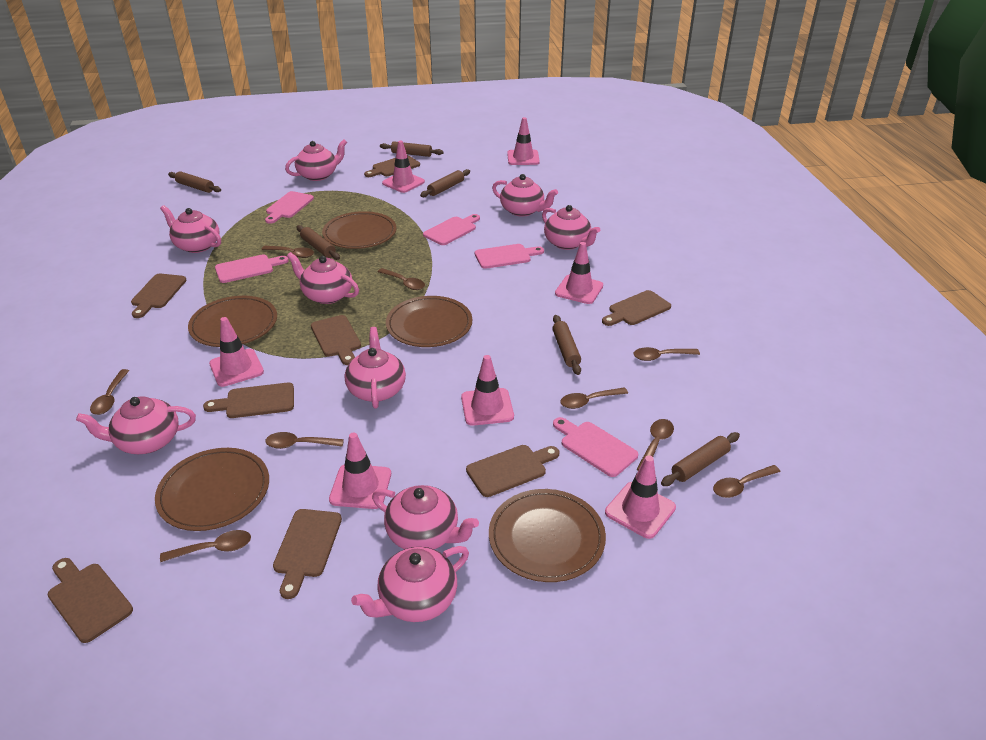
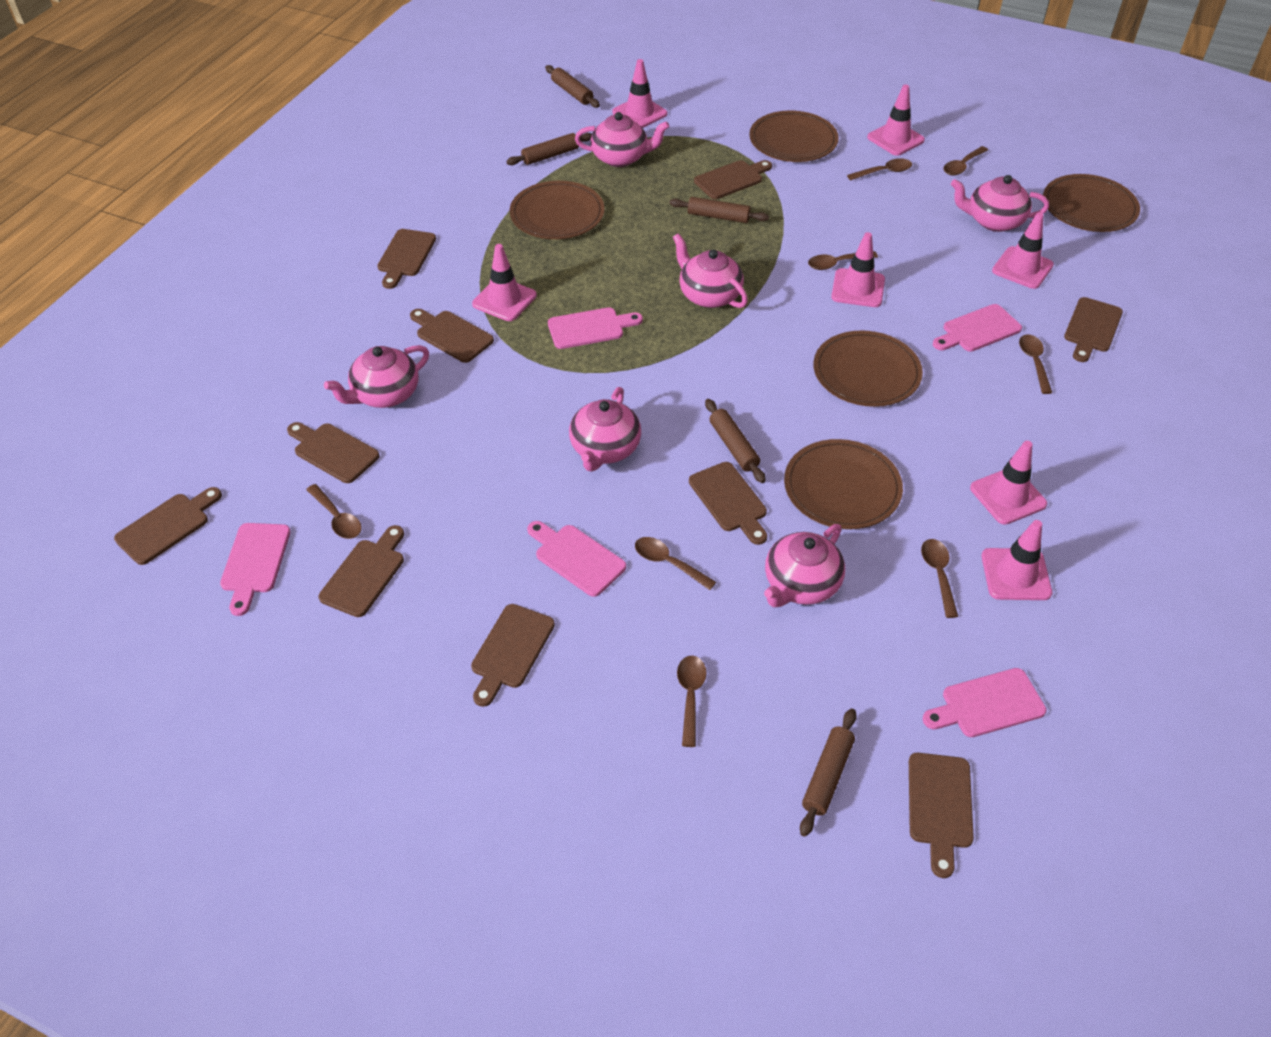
brown cutting board: 8 -> 10
brown rolling pin: 6 -> 5
brown spoon: 9 -> 8
pink teapot: 9 -> 6

